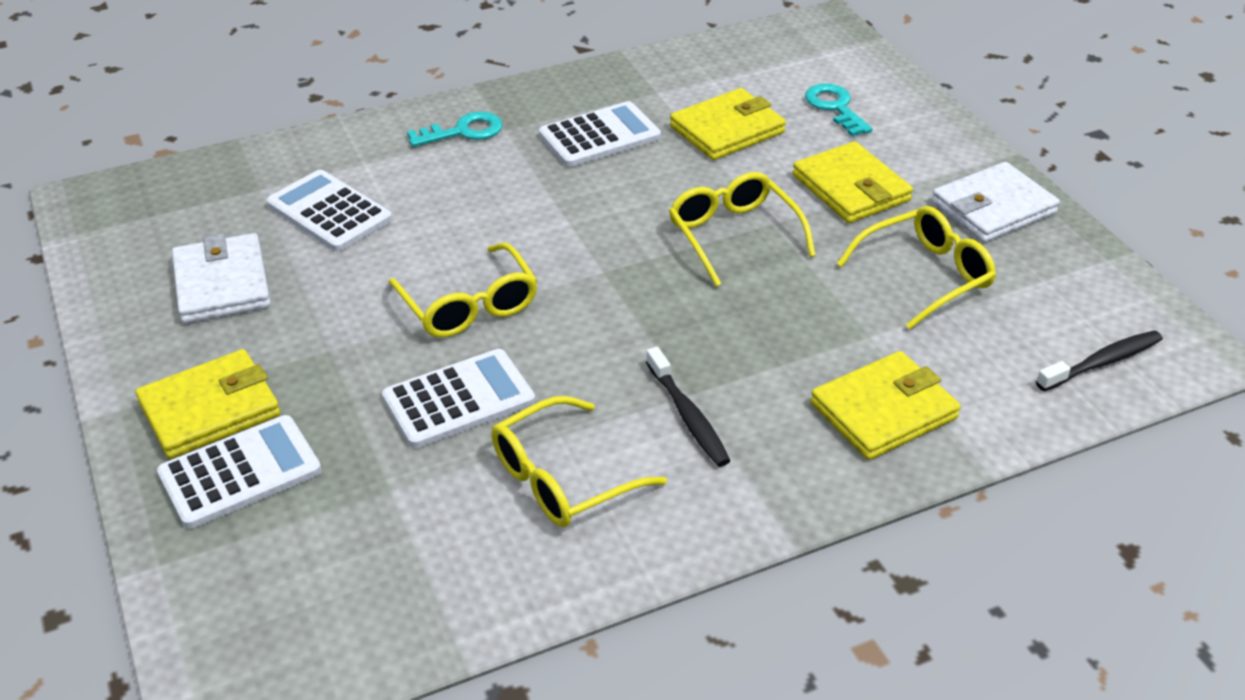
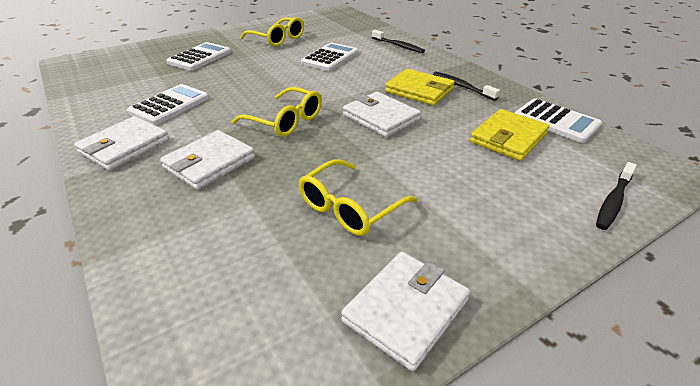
black toothbrush: 2 -> 3
turquoise key: 2 -> 0
white wallet: 2 -> 4
yellow glasses: 4 -> 3
yellow wallet: 4 -> 2

